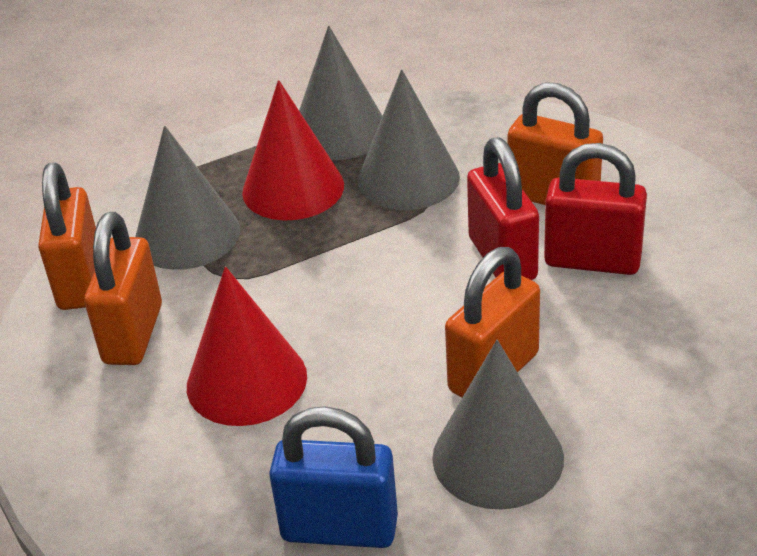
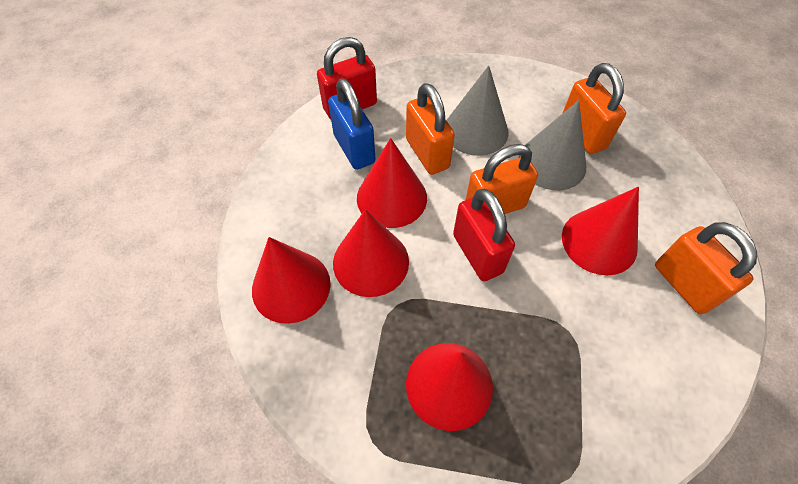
grey cone: 4 -> 2
red cone: 2 -> 5

